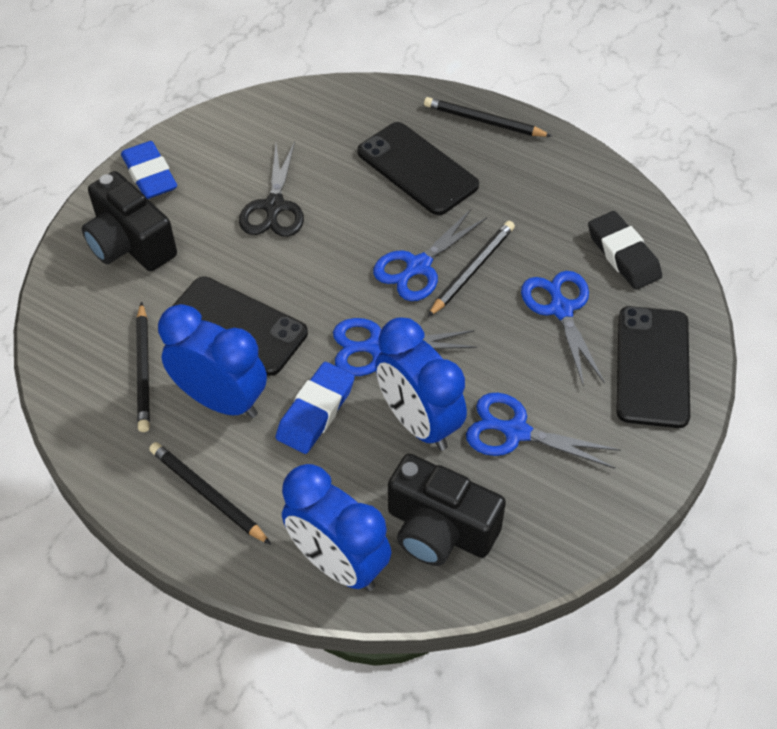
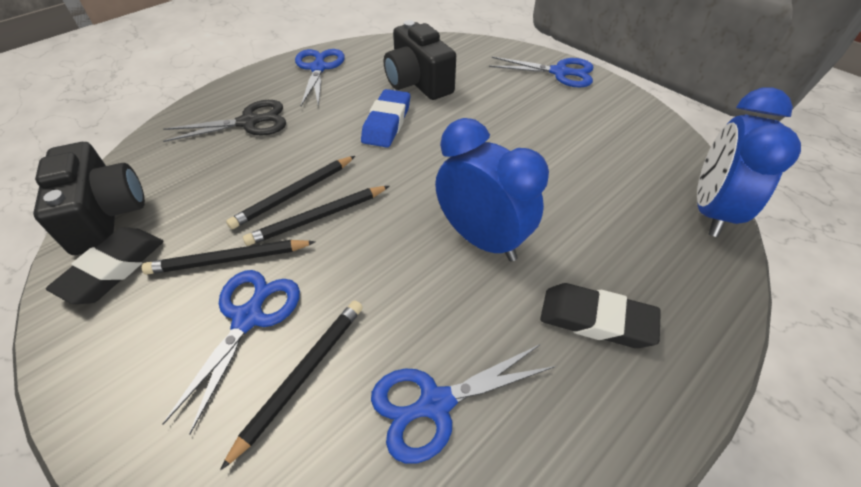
black eraser: 1 -> 2
black phone: 3 -> 0
blue clock: 3 -> 2
blue eraser: 2 -> 1

